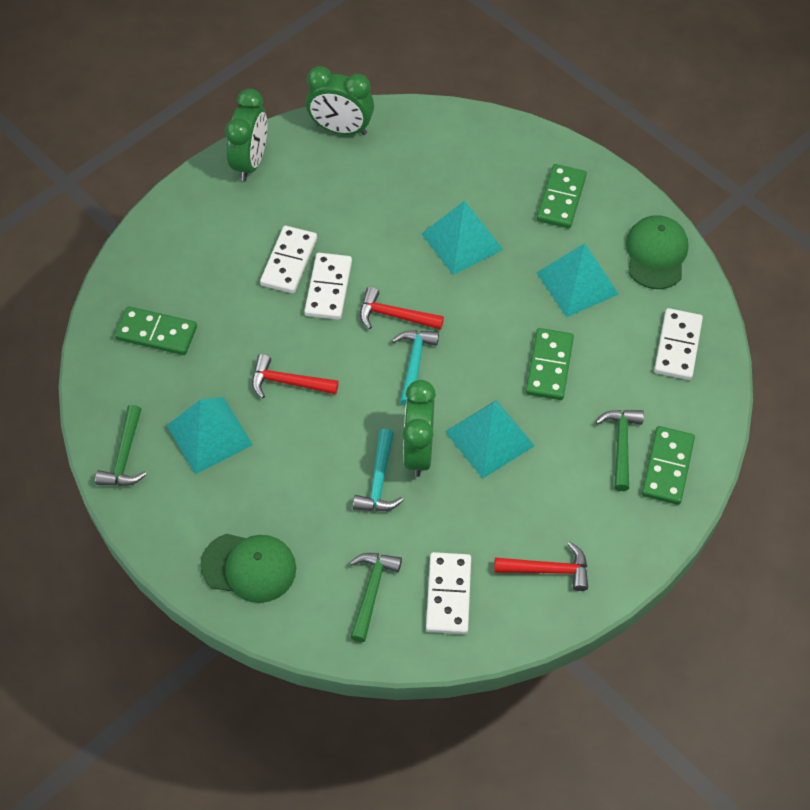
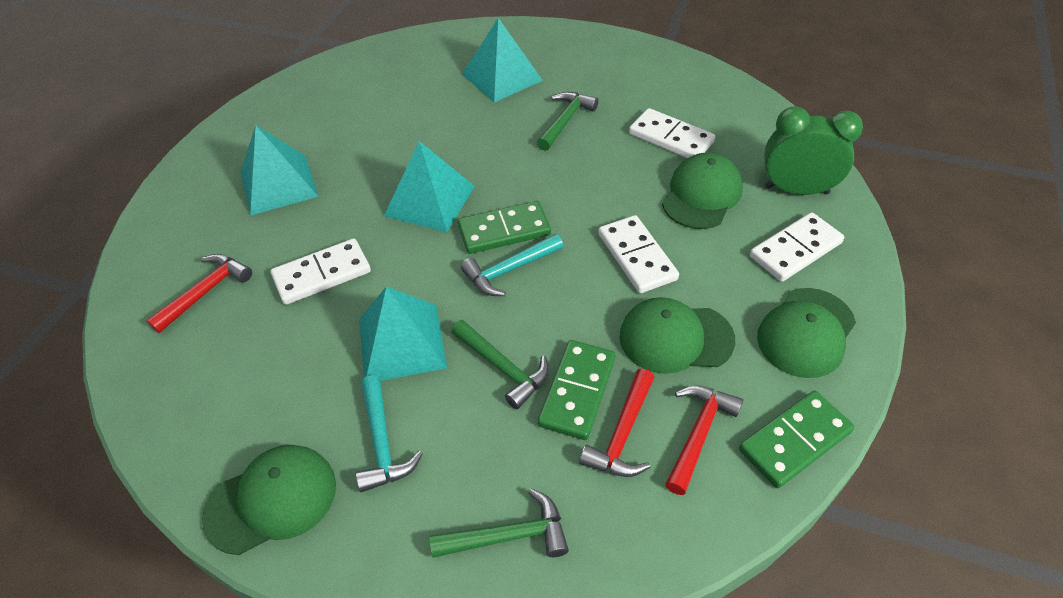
green cap: 2 -> 4
green clock: 3 -> 1
green domino: 4 -> 3

